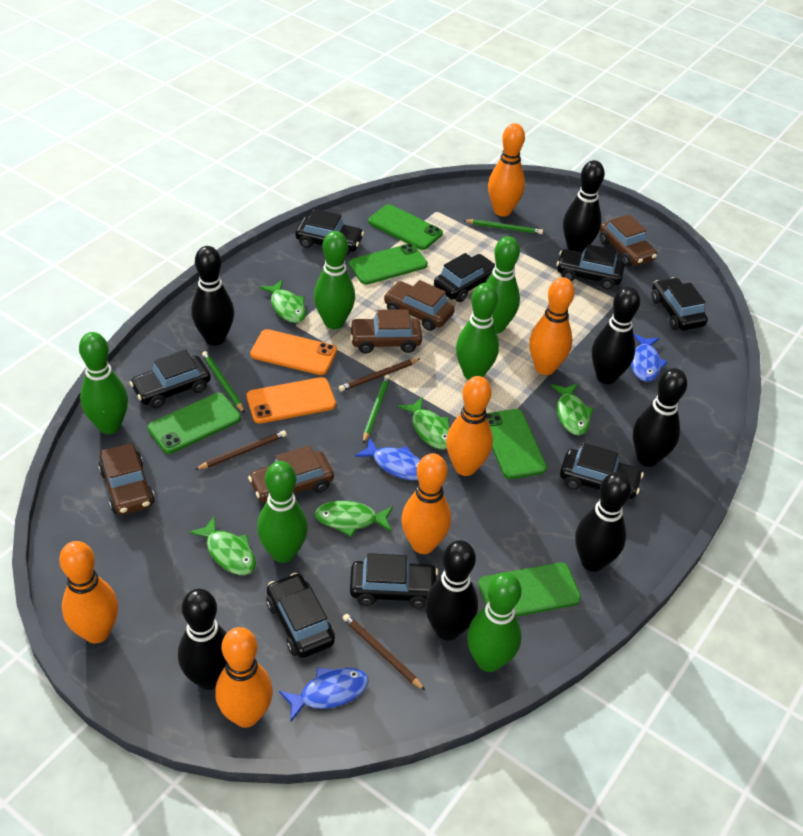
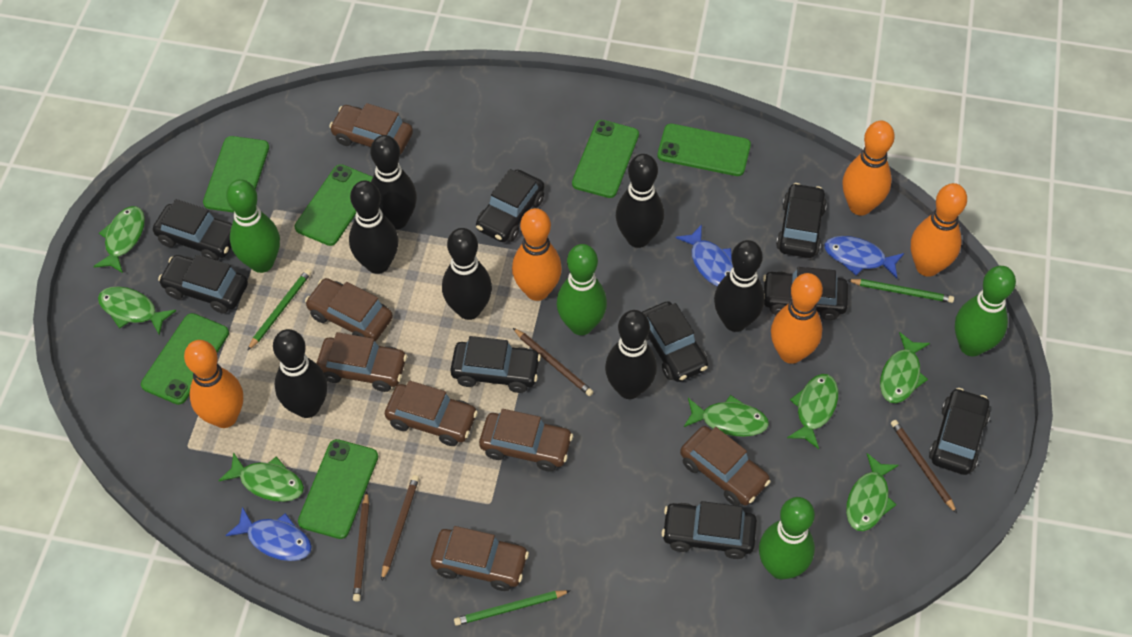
black car: 8 -> 9
brown car: 5 -> 7
brown pencil: 3 -> 4
green bowling pin: 6 -> 4
green fish: 5 -> 7
green phone: 5 -> 6
orange bowling pin: 6 -> 5
orange phone: 2 -> 0

